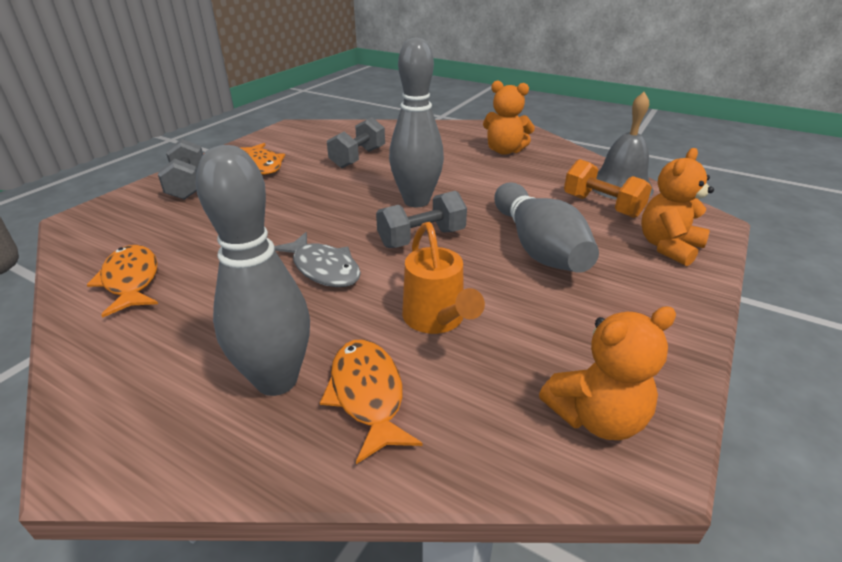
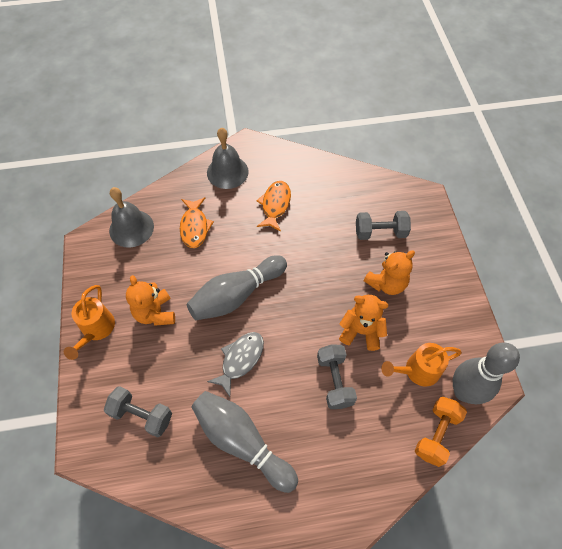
grey bell: 1 -> 2
orange fish: 3 -> 2
orange watering can: 1 -> 2

